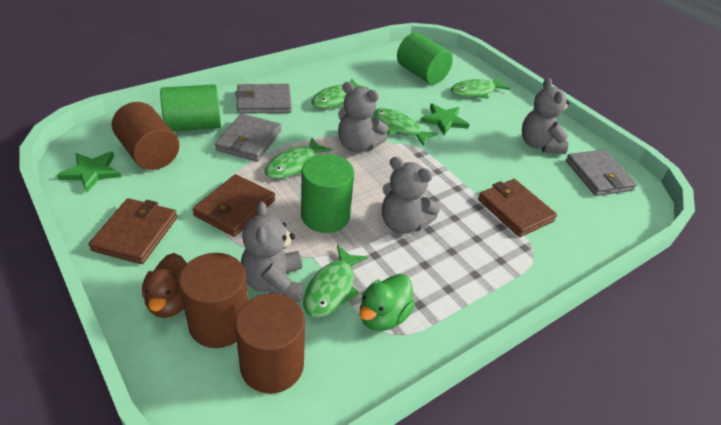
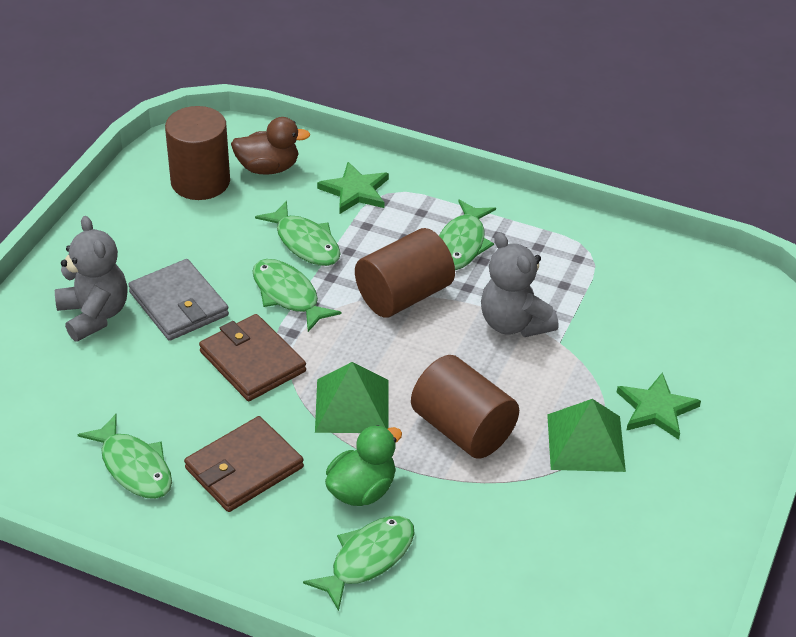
brown wallet: 3 -> 2
green cylinder: 3 -> 0
green pyramid: 0 -> 2
grey teddy bear: 4 -> 2
grey wallet: 3 -> 1

